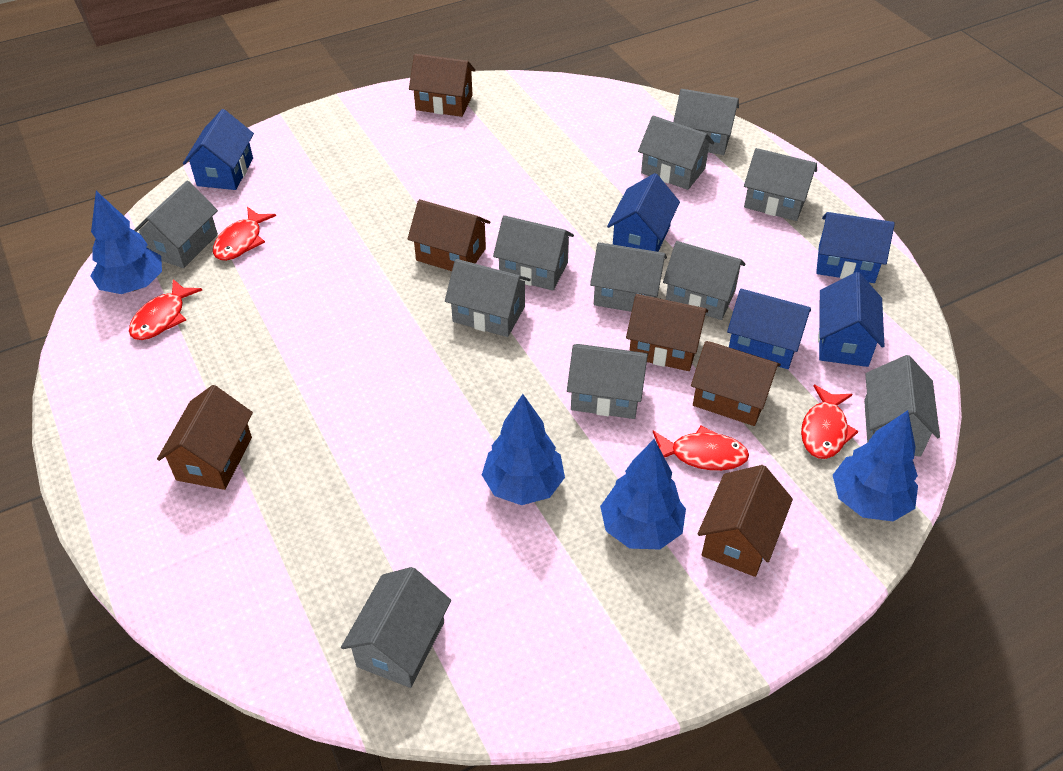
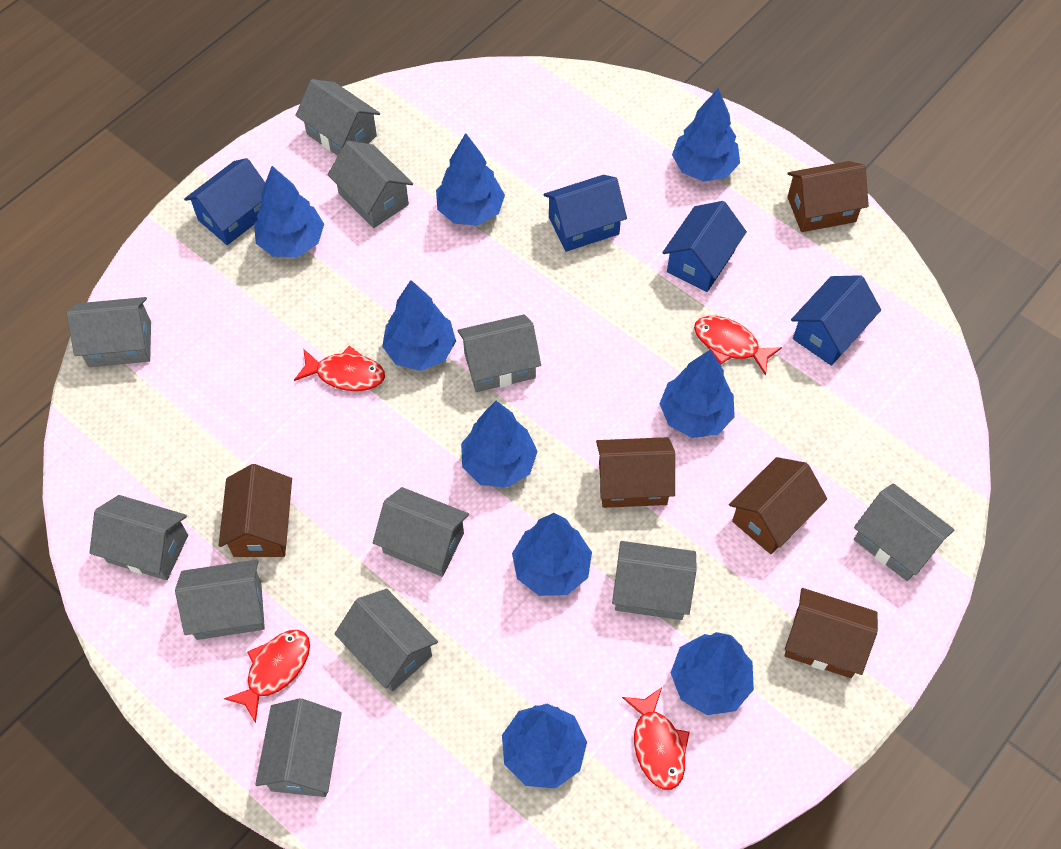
blue house: 5 -> 4
blue tree: 4 -> 9
brown house: 6 -> 5

